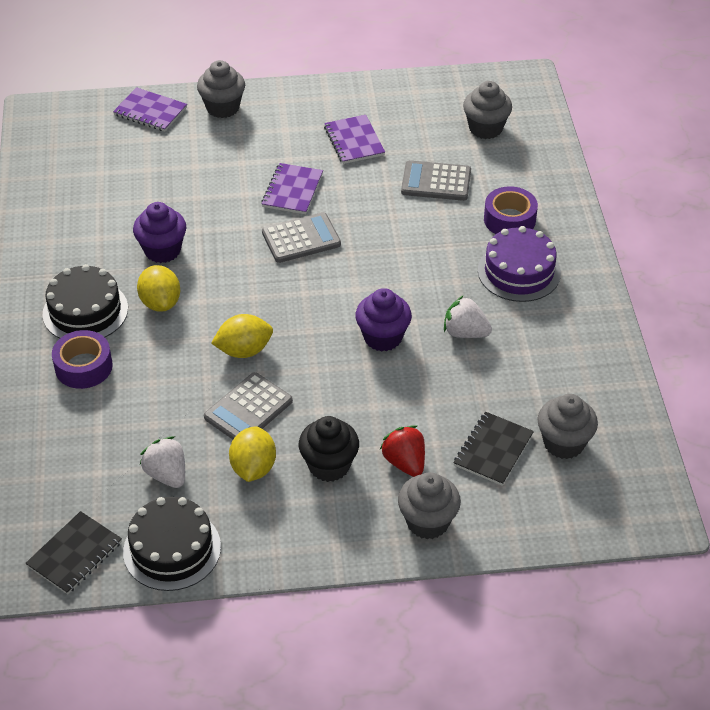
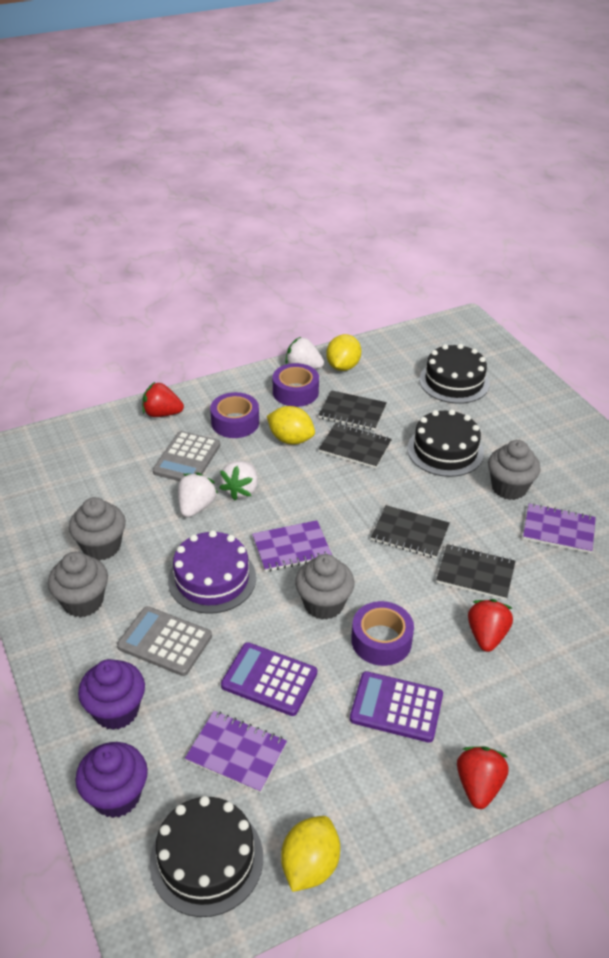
black cake: 2 -> 3
black cupcake: 1 -> 0
black notebook: 2 -> 4
grey calculator: 3 -> 2
purple calculator: 0 -> 2
purple tape: 2 -> 3
red strawberry: 1 -> 3
white strawberry: 2 -> 3

